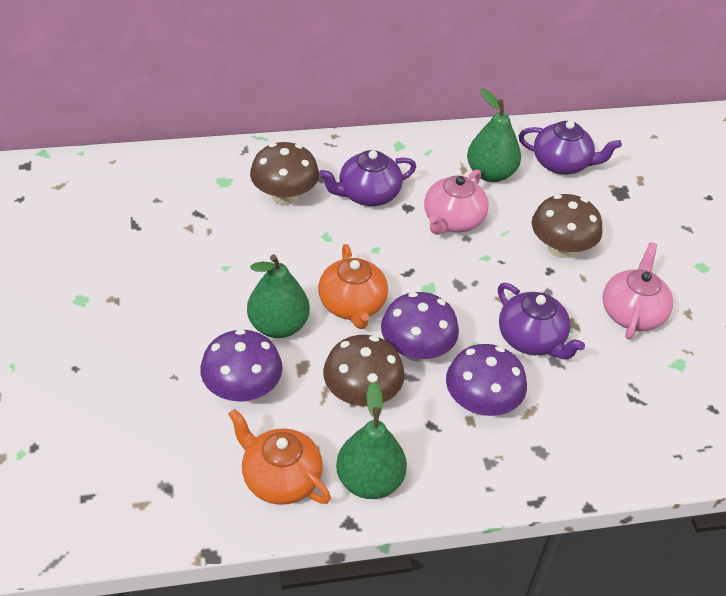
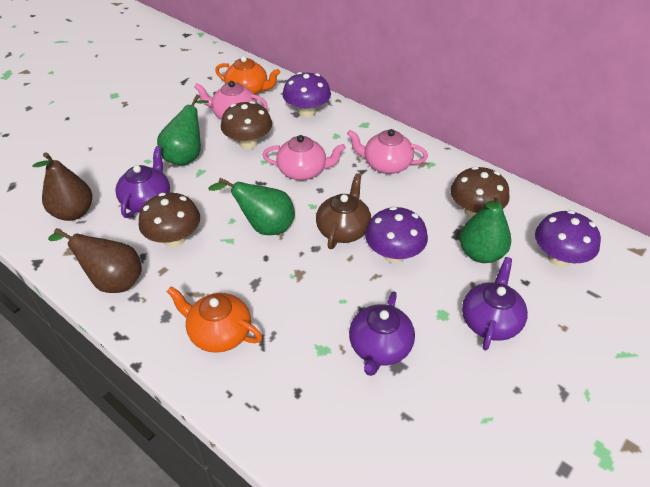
brown pear: 0 -> 2
brown teapot: 0 -> 1
pink teapot: 2 -> 3

